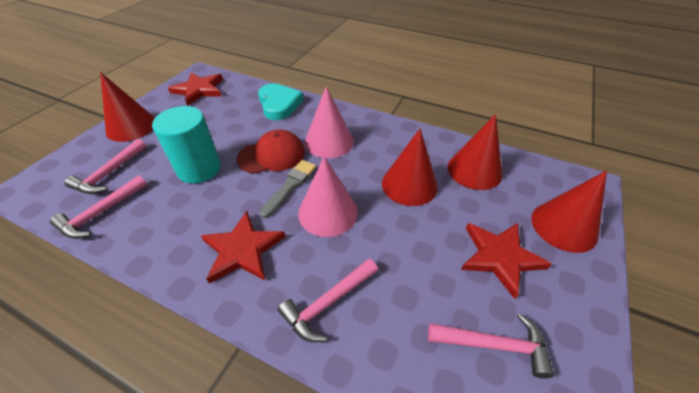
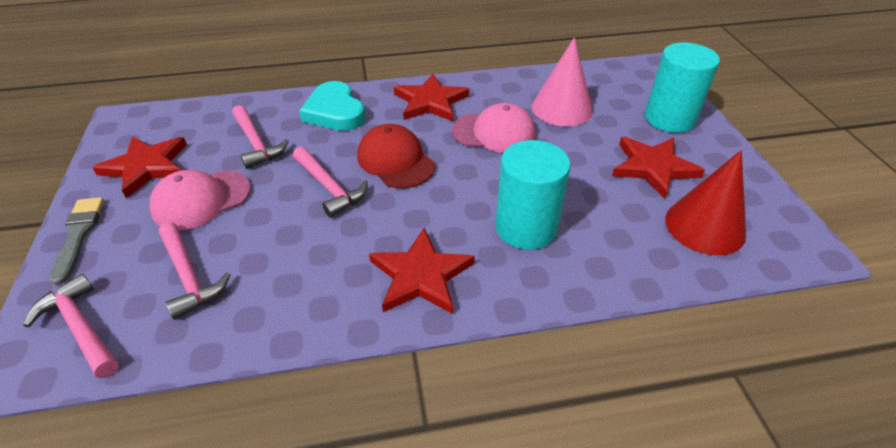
pink cap: 0 -> 2
pink cone: 2 -> 1
red cone: 4 -> 1
red star: 3 -> 4
turquoise cylinder: 1 -> 2

